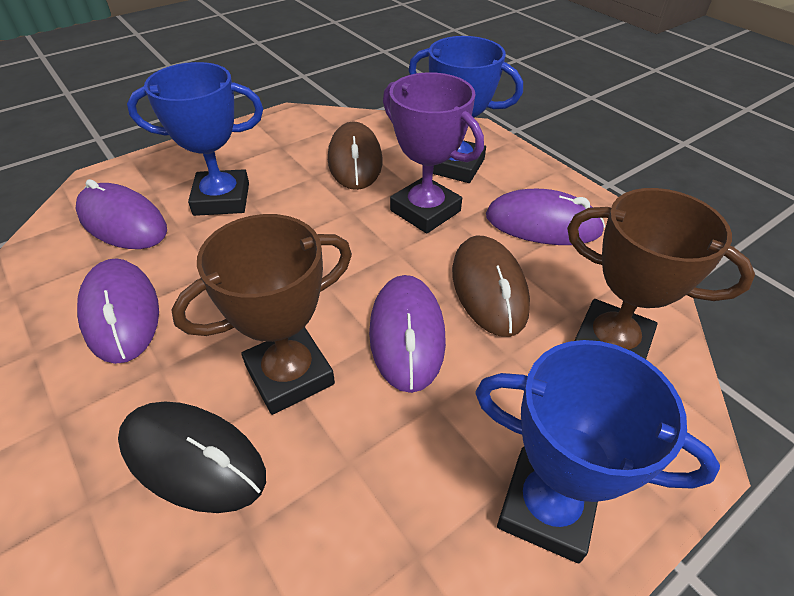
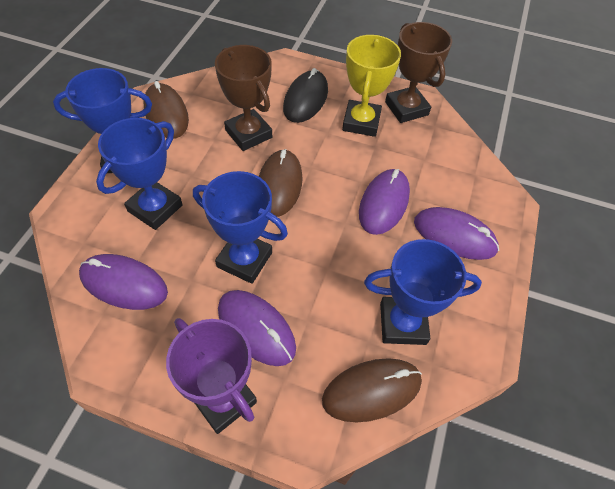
blue trophy: 3 -> 4
brown mouse: 2 -> 3
yellow trophy: 0 -> 1

